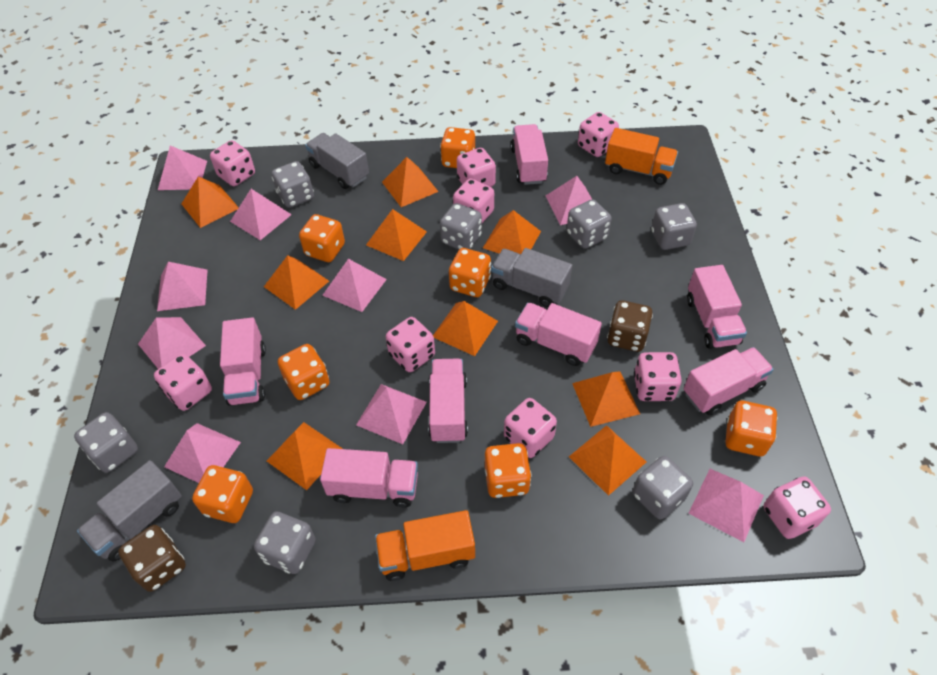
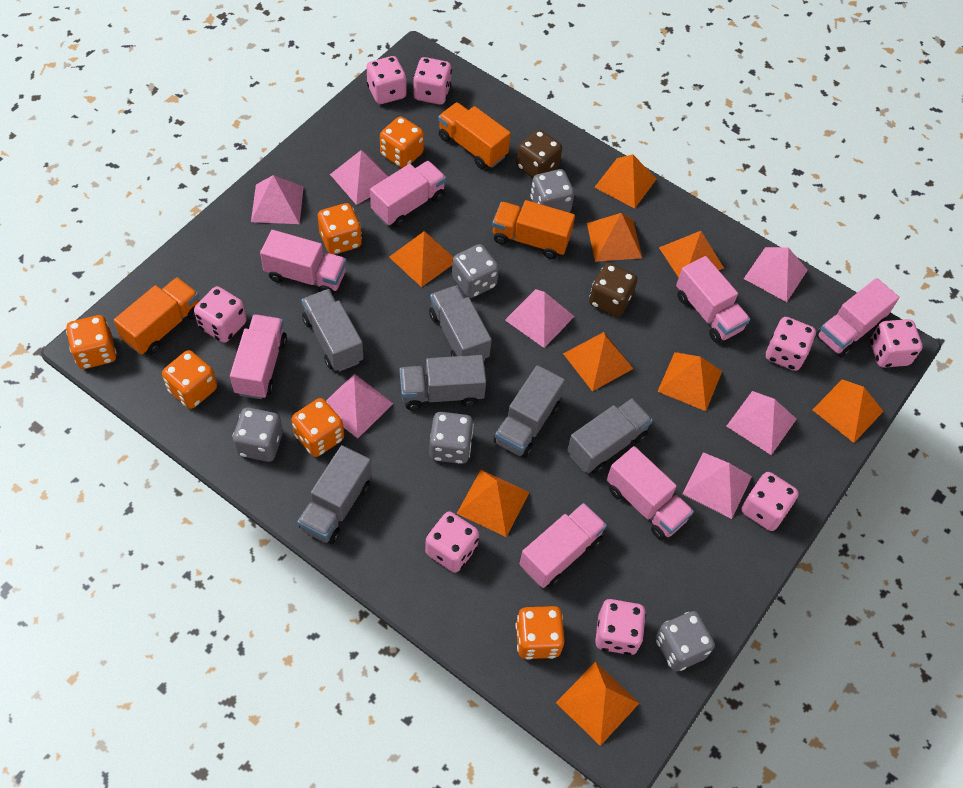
grey dice: 7 -> 5
grey truck: 3 -> 6
orange dice: 7 -> 6
orange truck: 2 -> 3
pink dice: 9 -> 8
pink pyramid: 9 -> 7

